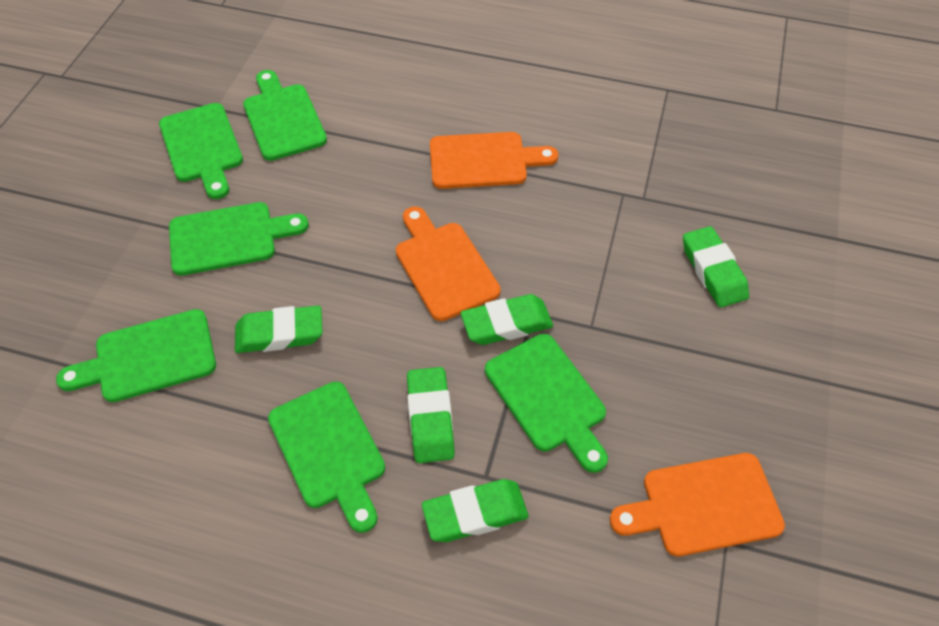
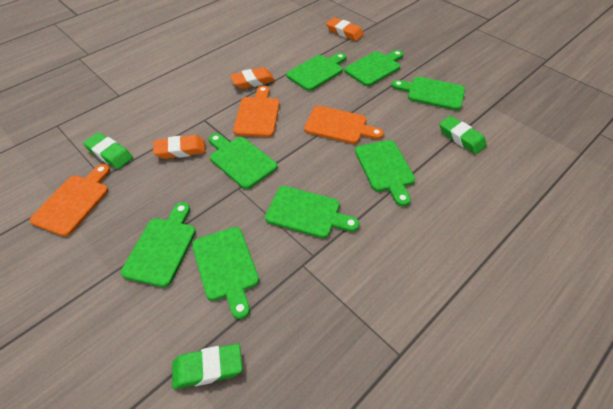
green cutting board: 6 -> 8
green eraser: 5 -> 3
orange eraser: 0 -> 3

